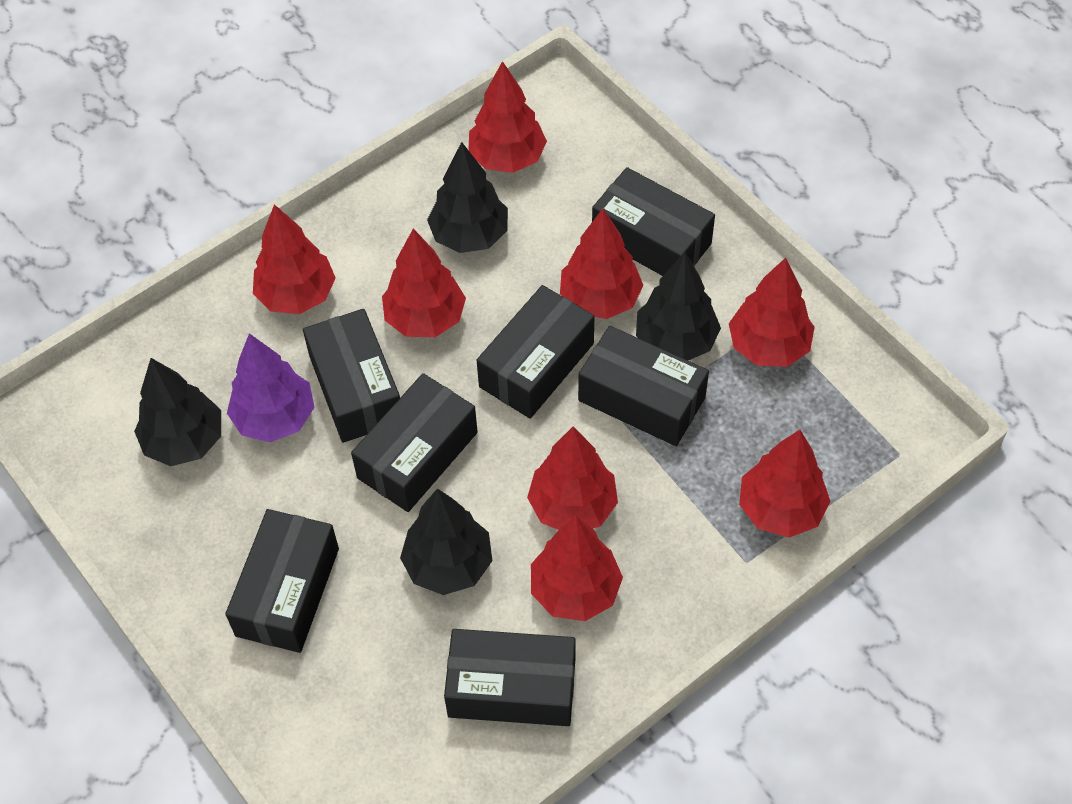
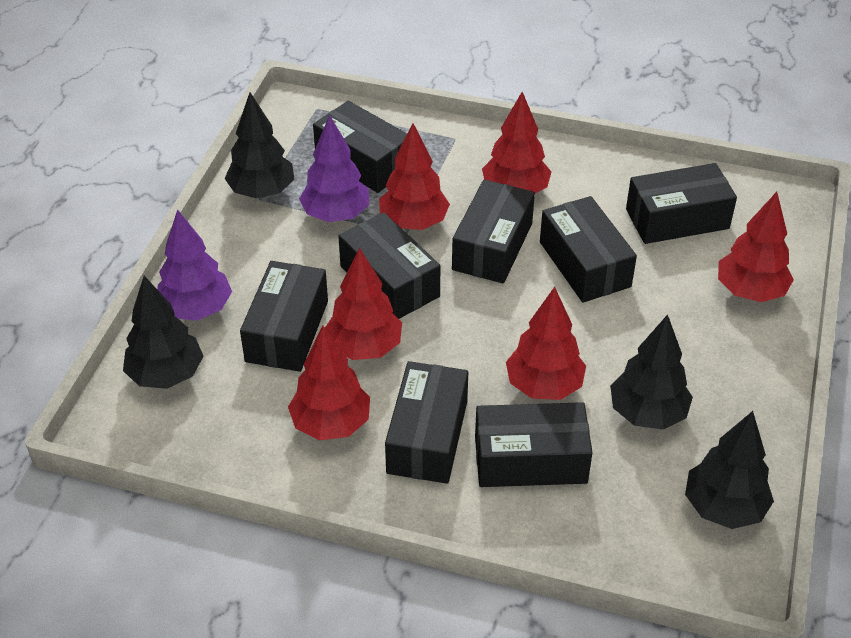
black box: 7 -> 8
purple tree: 1 -> 2
red tree: 8 -> 6

